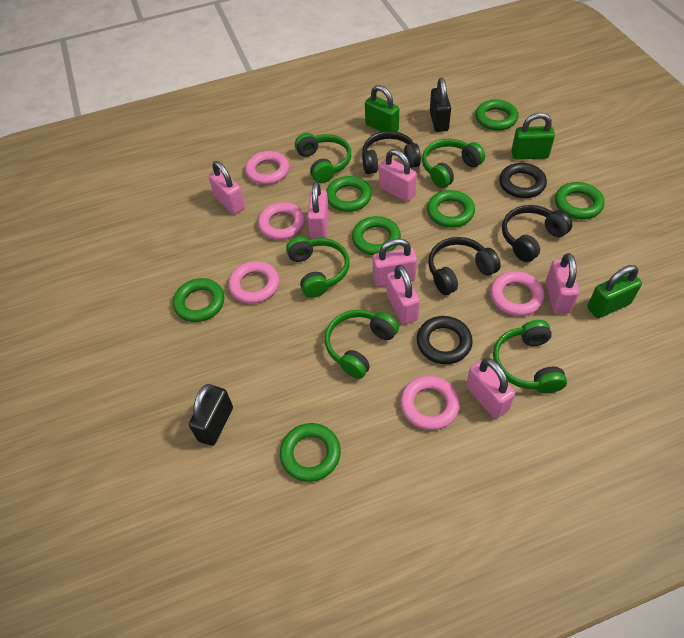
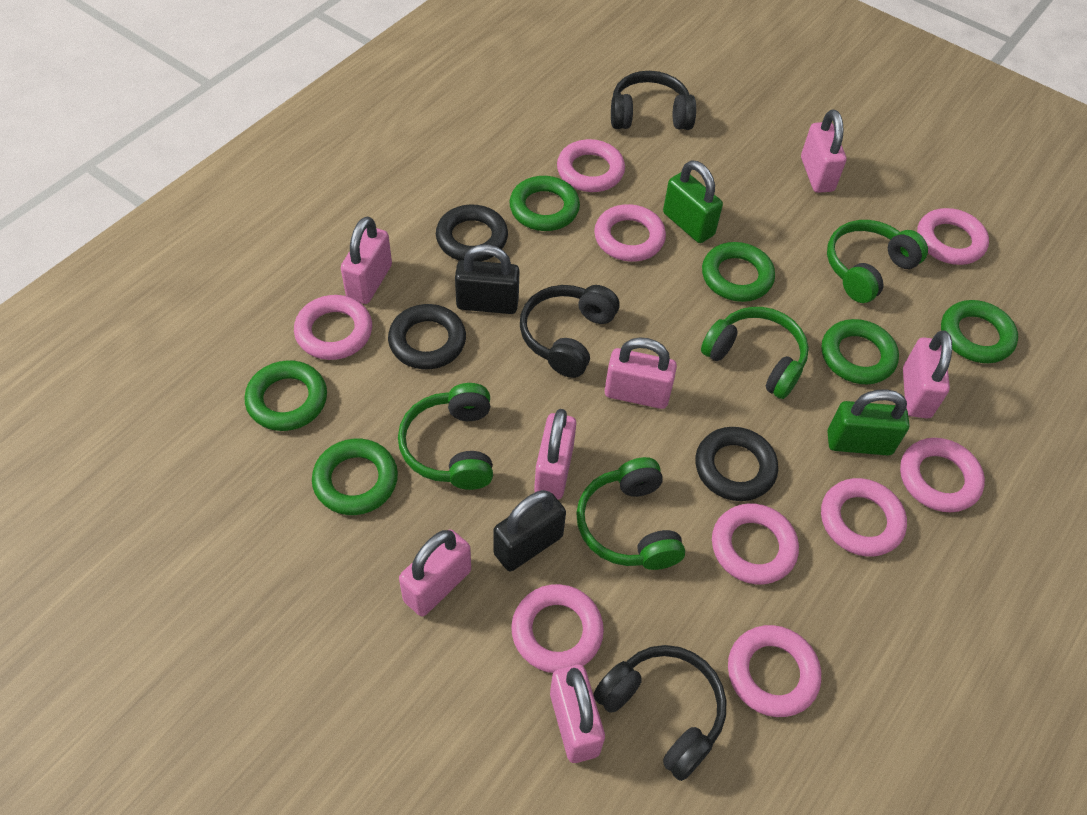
black ring: 2 -> 3
green headphones: 5 -> 4
green padlock: 3 -> 2
green ring: 7 -> 6
pink ring: 5 -> 9

